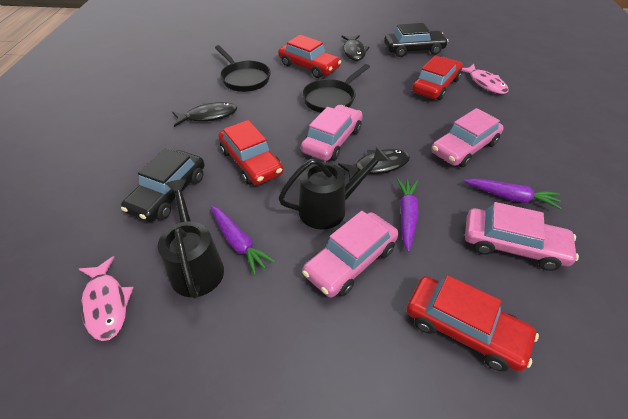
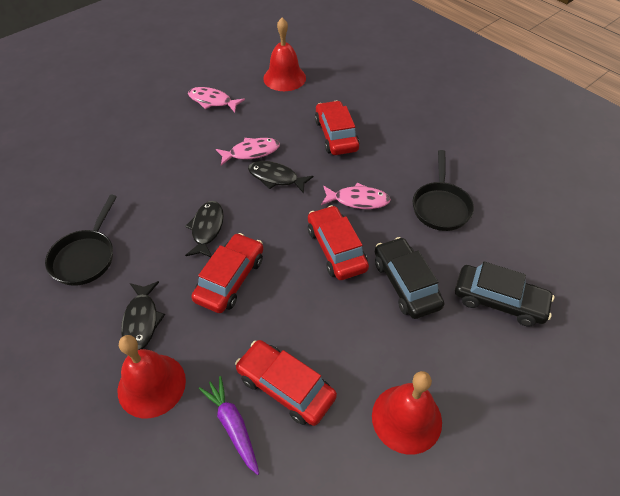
black watering can: 2 -> 0
pink car: 4 -> 0
pink fish: 2 -> 3
purple carrot: 3 -> 1
red bell: 0 -> 3

